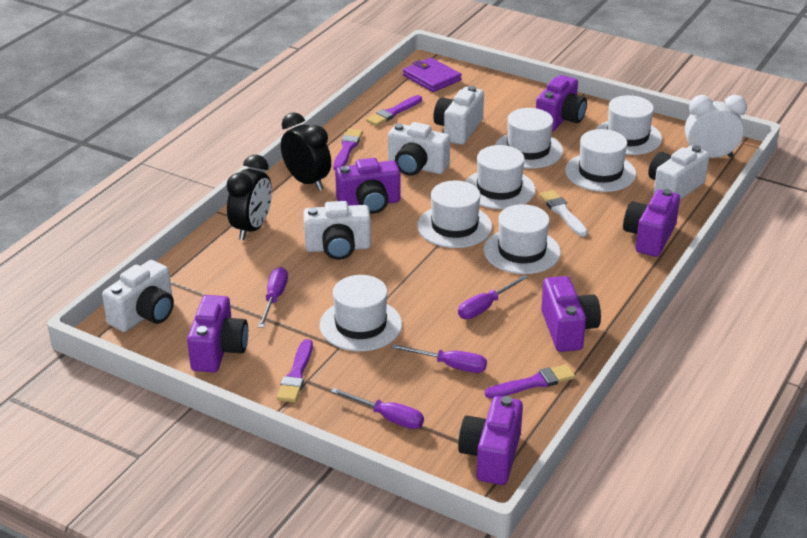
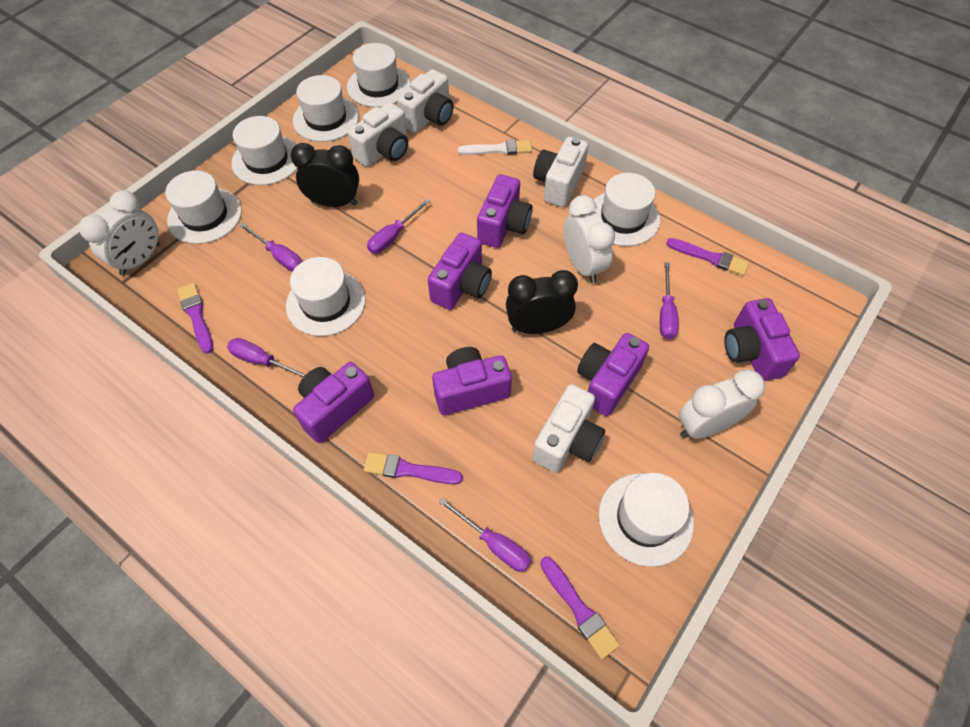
purple screwdriver: 4 -> 5
purple wallet: 1 -> 0
white camera: 5 -> 4
white clock: 1 -> 3

